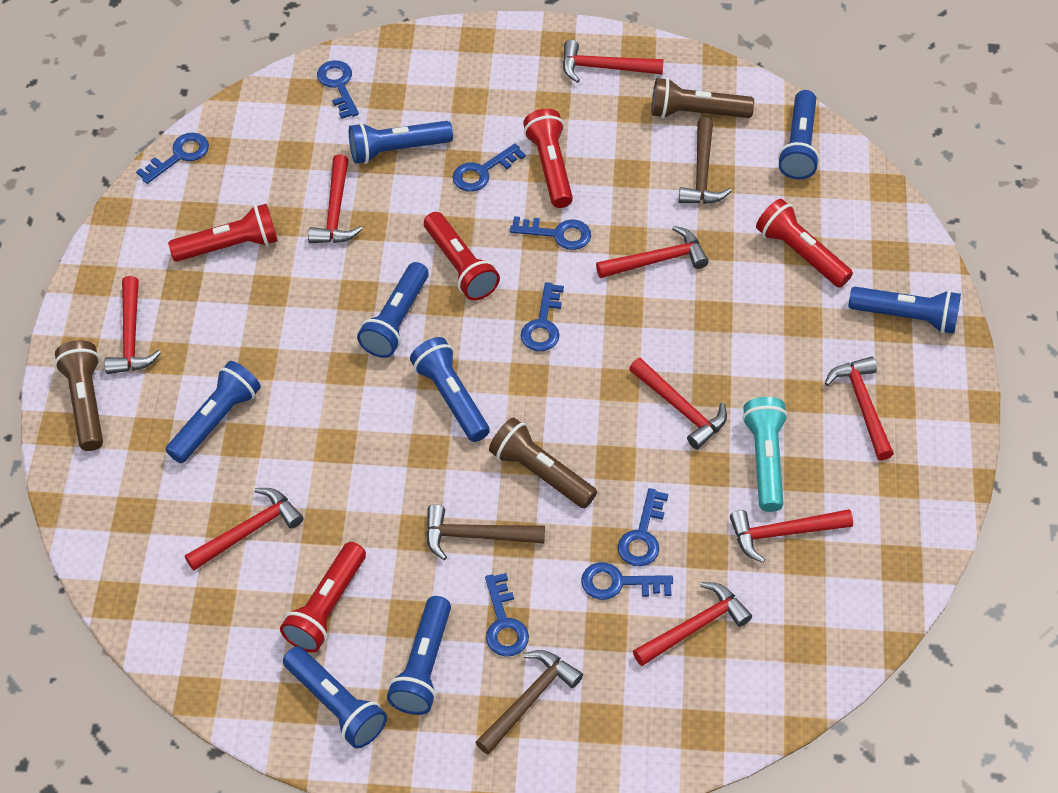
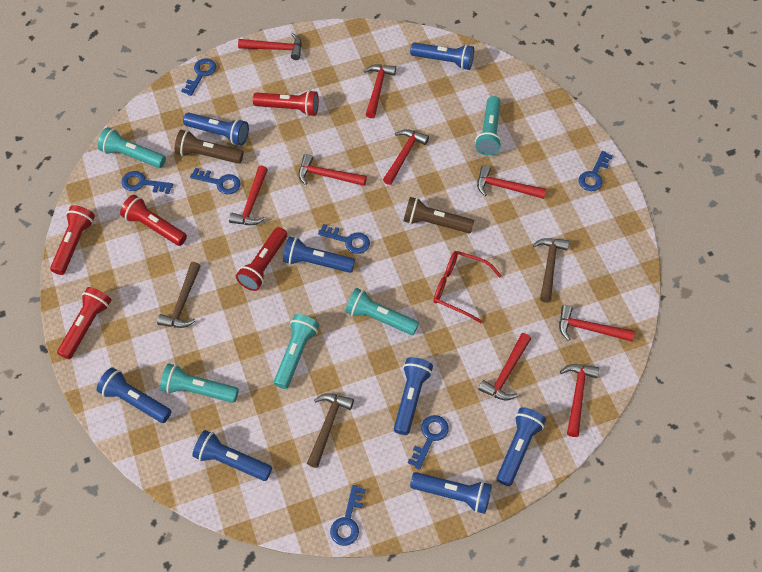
blue key: 8 -> 7
brown flashlight: 3 -> 2
red glasses: 0 -> 1
turquoise flashlight: 1 -> 5

